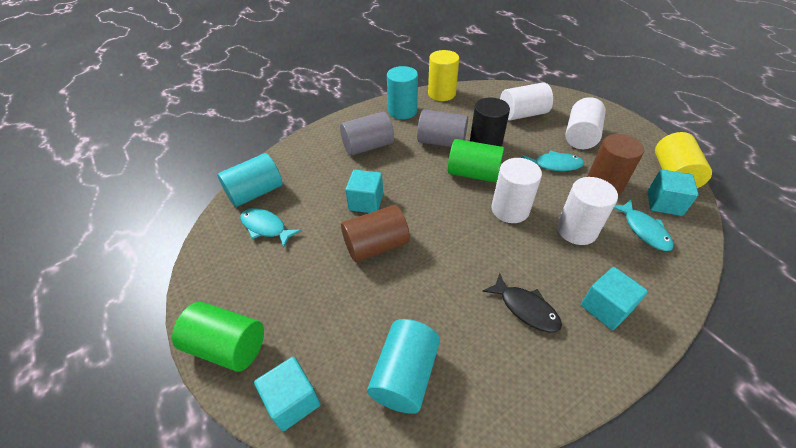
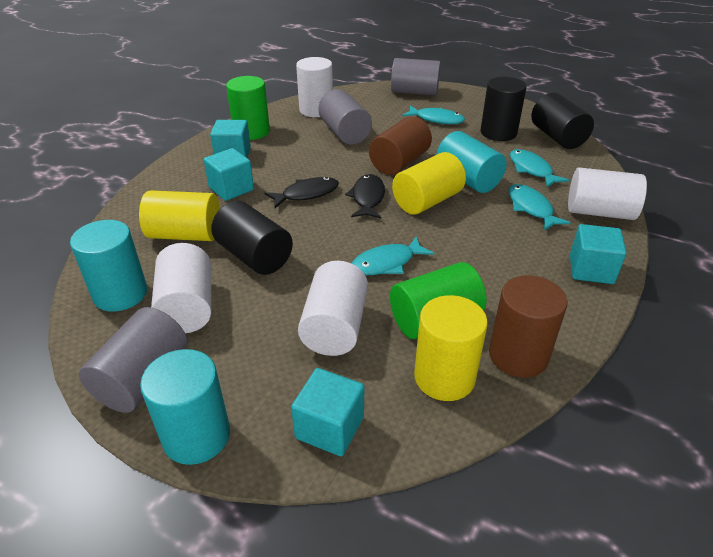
black cylinder: 1 -> 3
black fish: 1 -> 2
grey cylinder: 2 -> 3
turquoise fish: 3 -> 4
yellow cylinder: 2 -> 3

